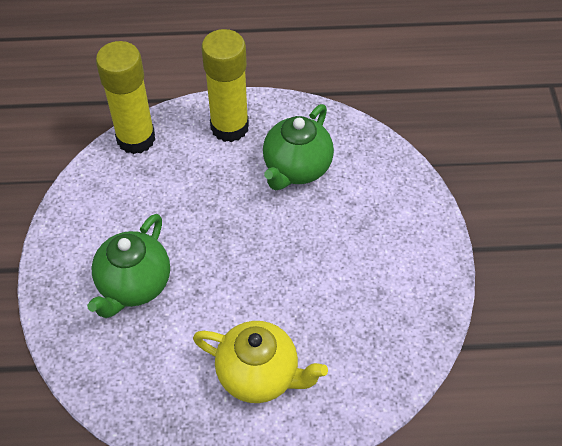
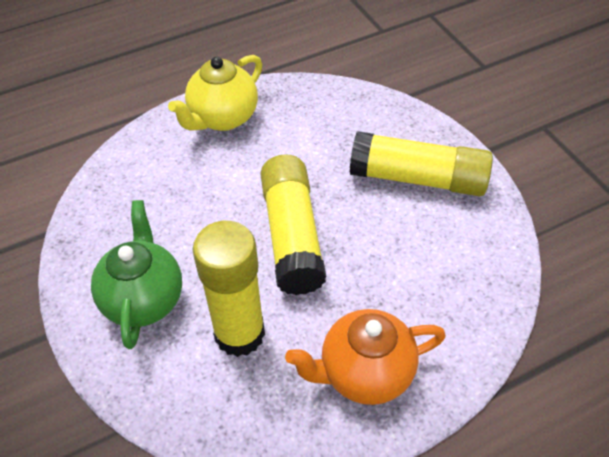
green teapot: 2 -> 1
orange teapot: 0 -> 1
yellow glue stick: 2 -> 3

